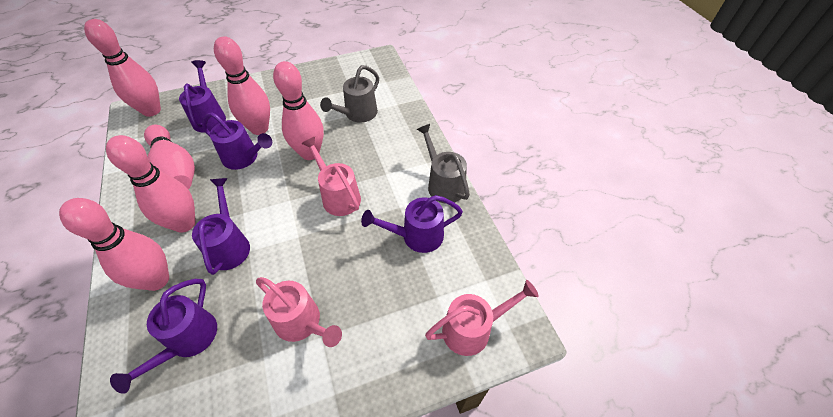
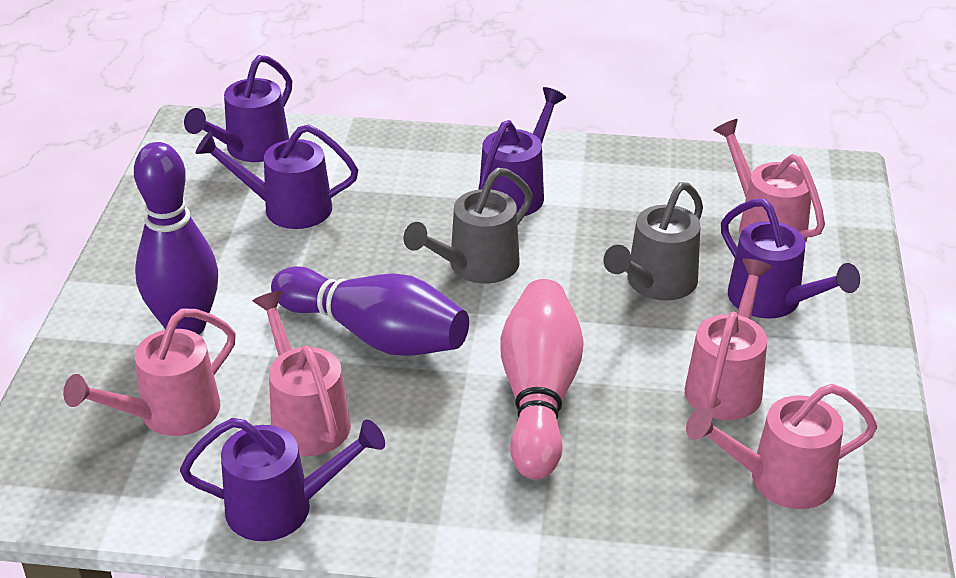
pink bowling pin: 6 -> 1
pink watering can: 3 -> 5
purple bowling pin: 0 -> 2

